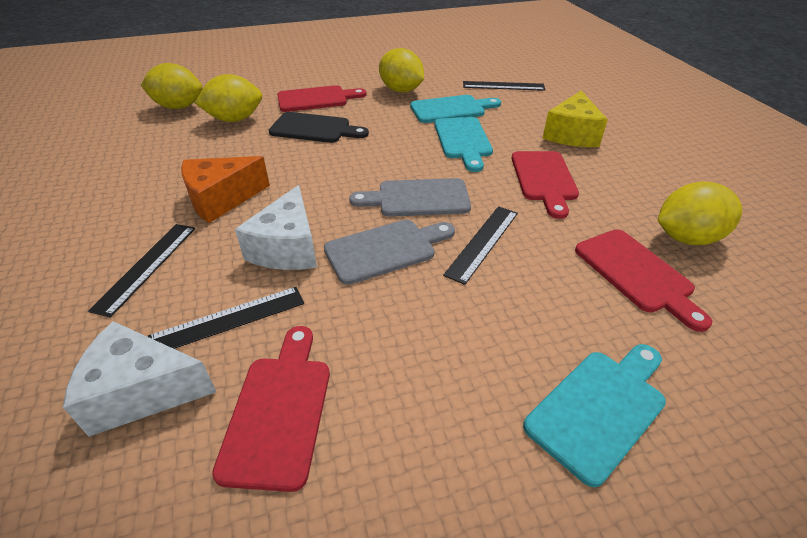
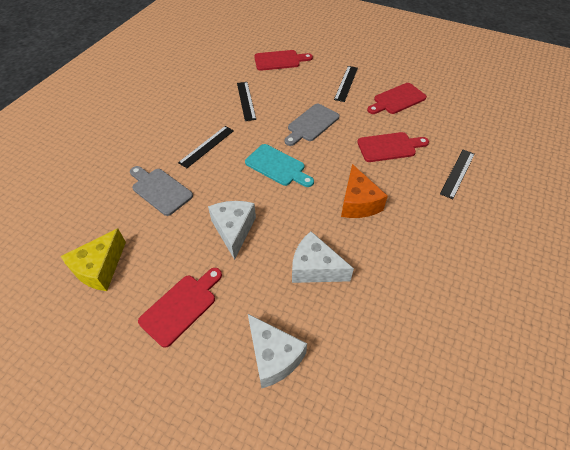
black cutting board: 1 -> 0
turquoise cutting board: 3 -> 1
white cheese: 2 -> 3
yellow lemon: 4 -> 0

